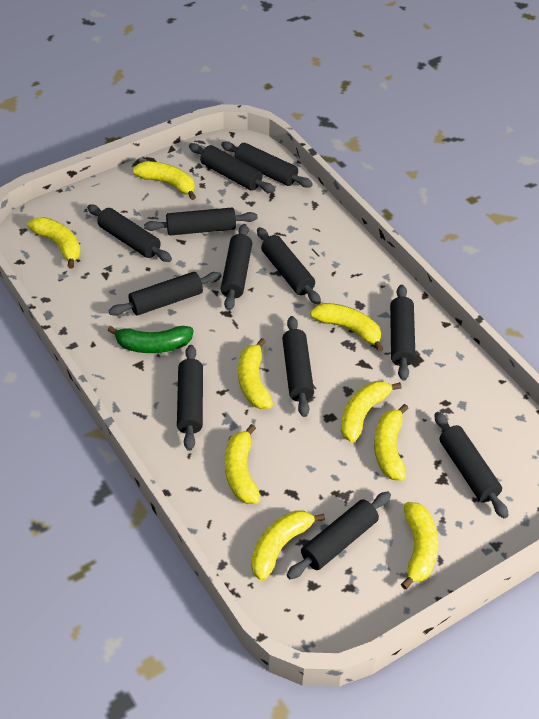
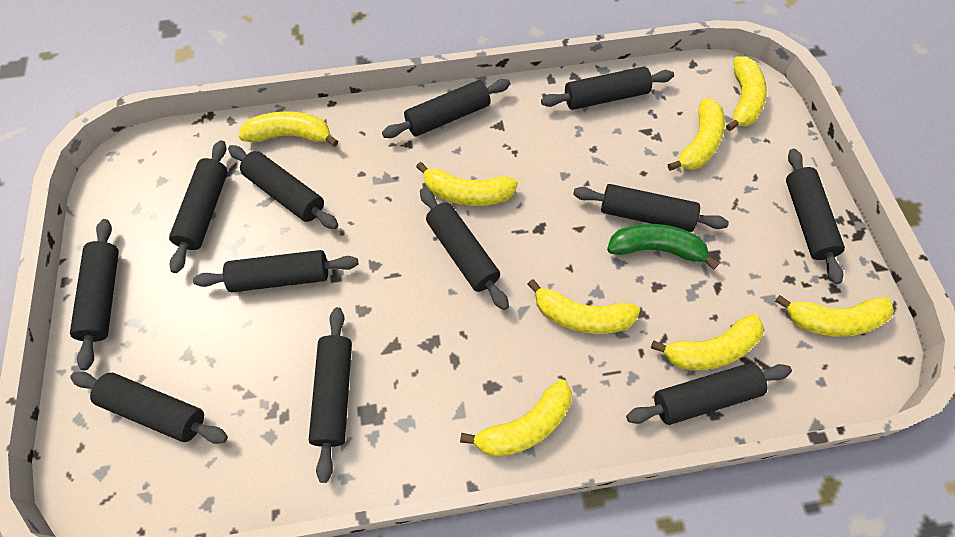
yellow banana: 9 -> 8

